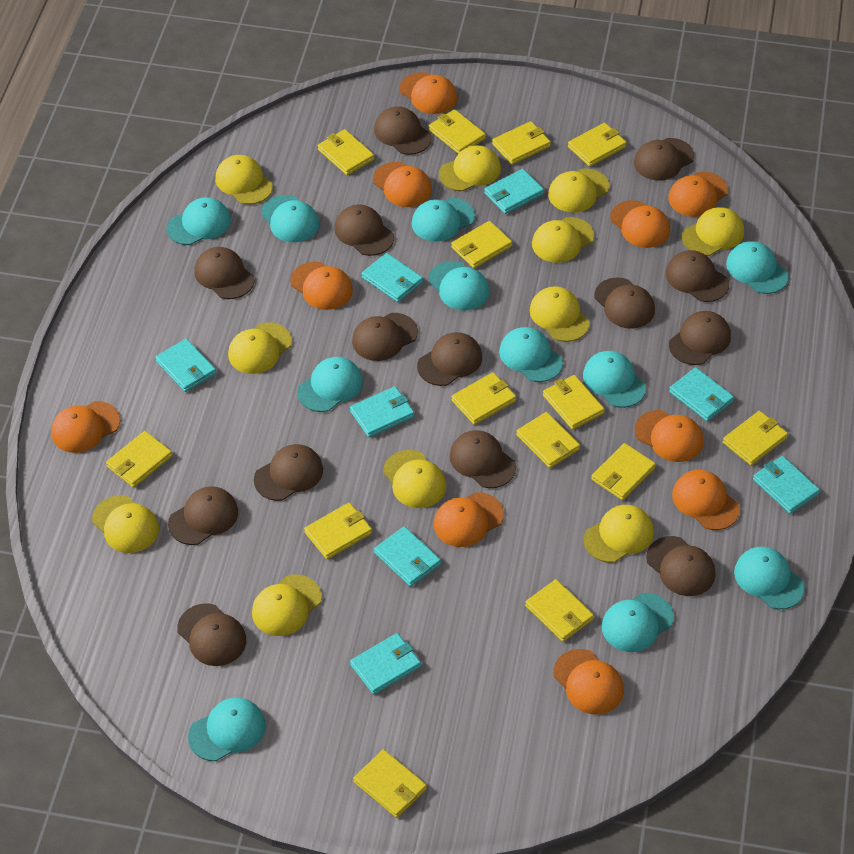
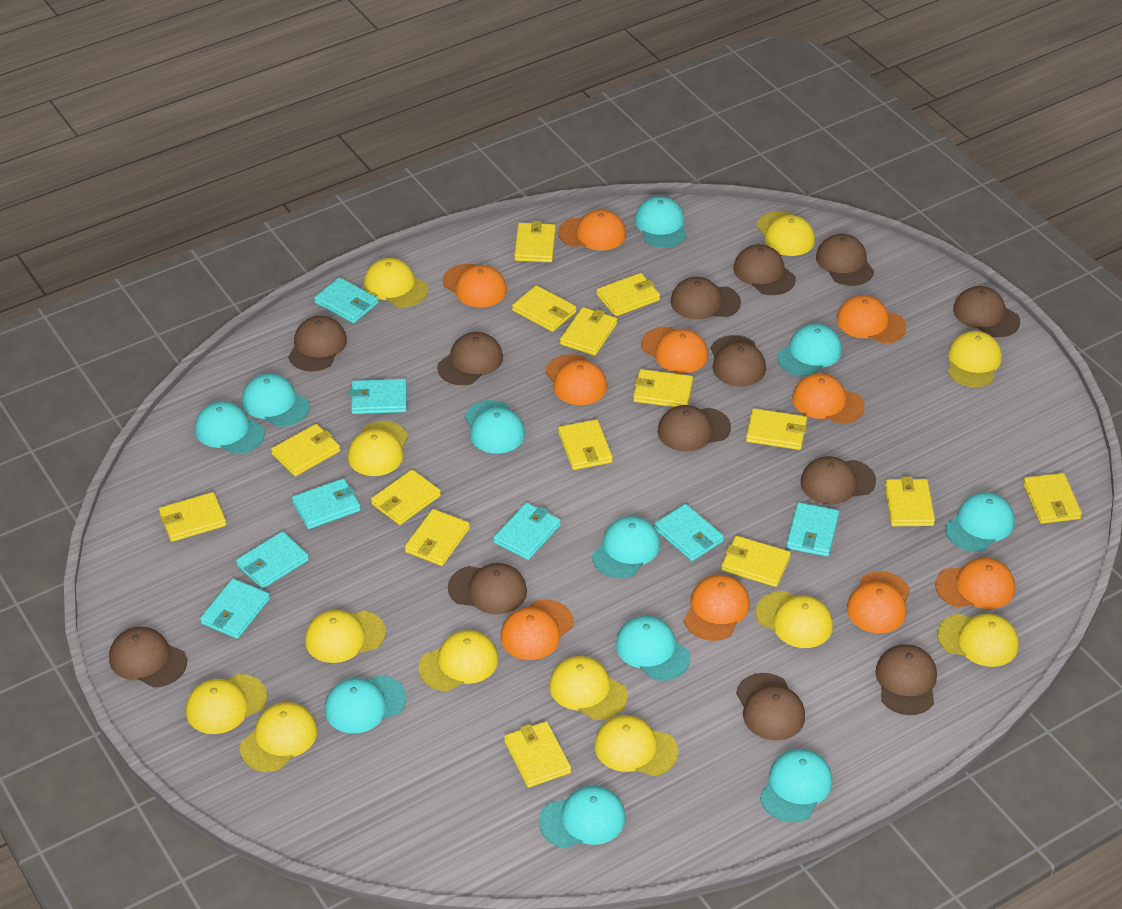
brown cap: 14 -> 13
yellow cap: 11 -> 12
yellow wallet: 14 -> 15

